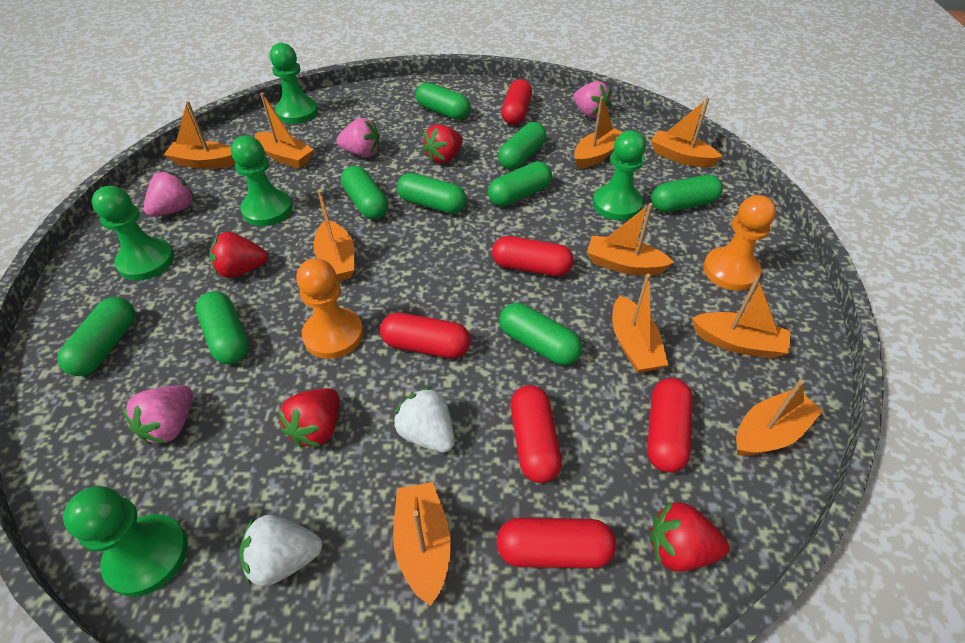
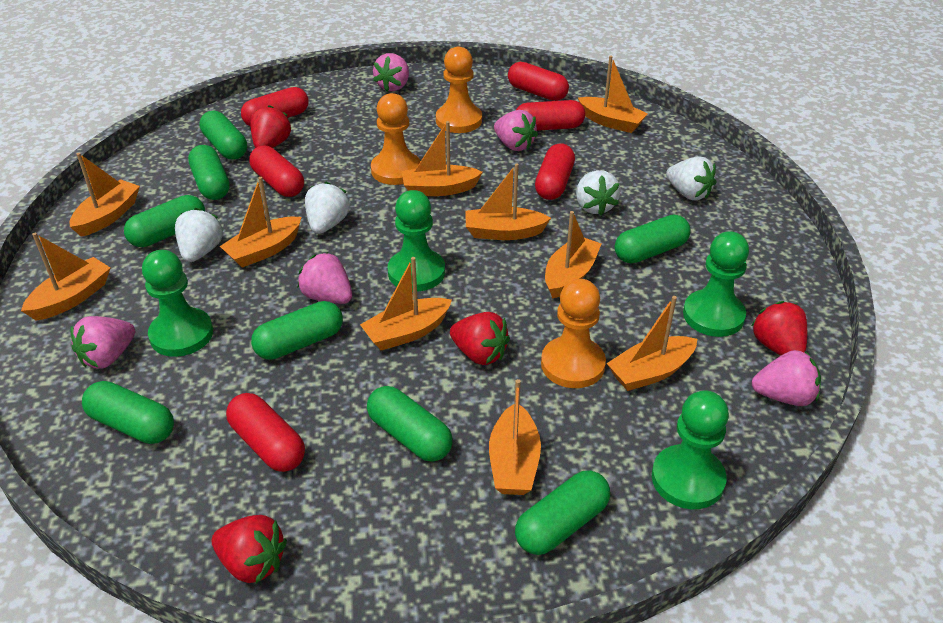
green capsule: 9 -> 8
green pawn: 5 -> 4
orange pawn: 2 -> 3
pink strawberry: 4 -> 5
white strawberry: 2 -> 4

